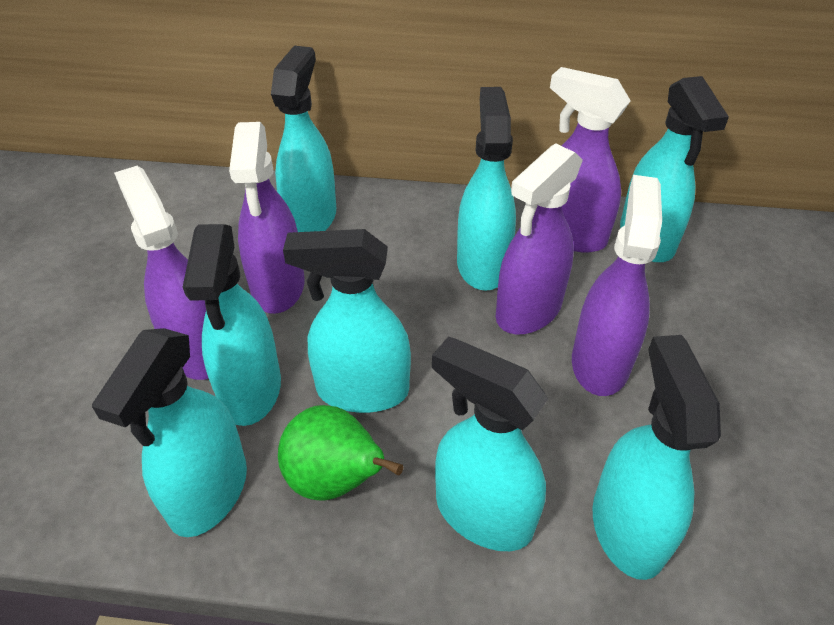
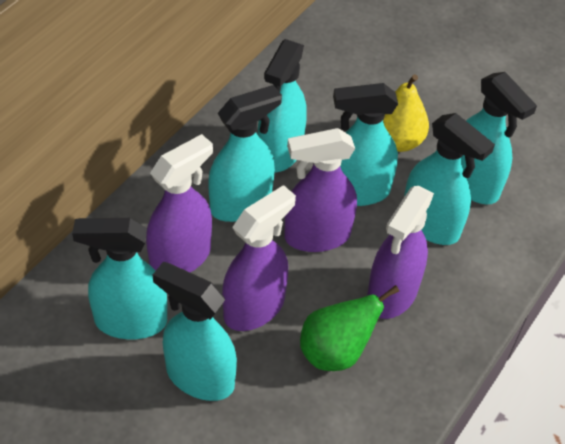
purple spray bottle: 5 -> 4
turquoise spray bottle: 8 -> 7
yellow pear: 0 -> 1

